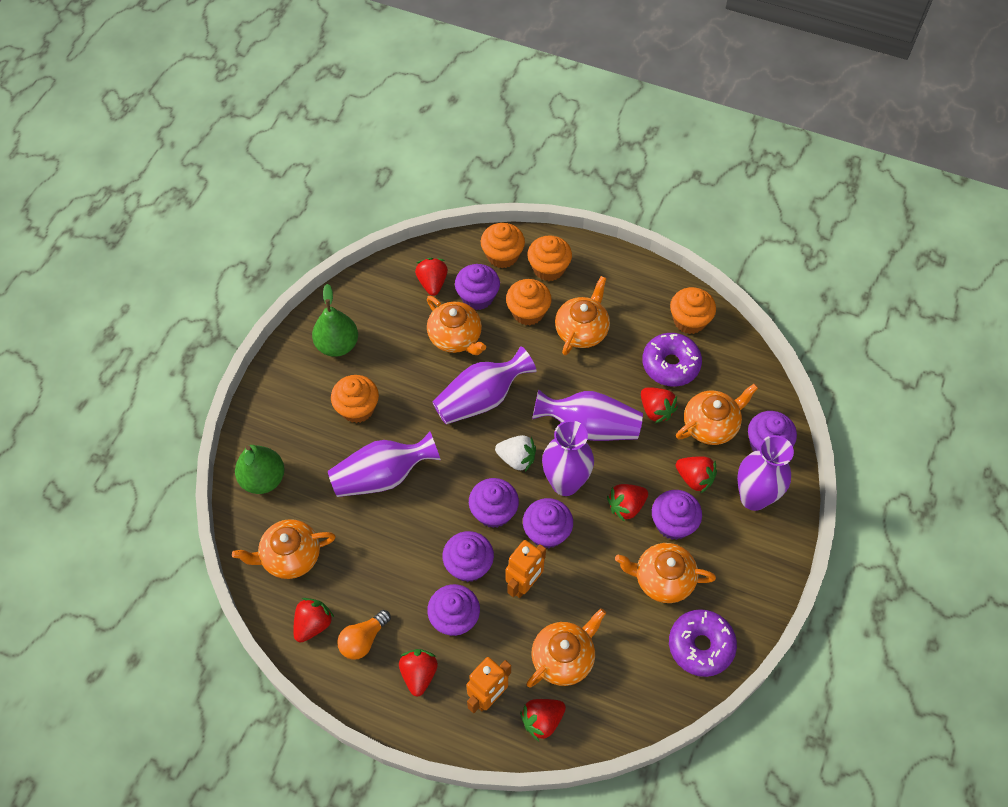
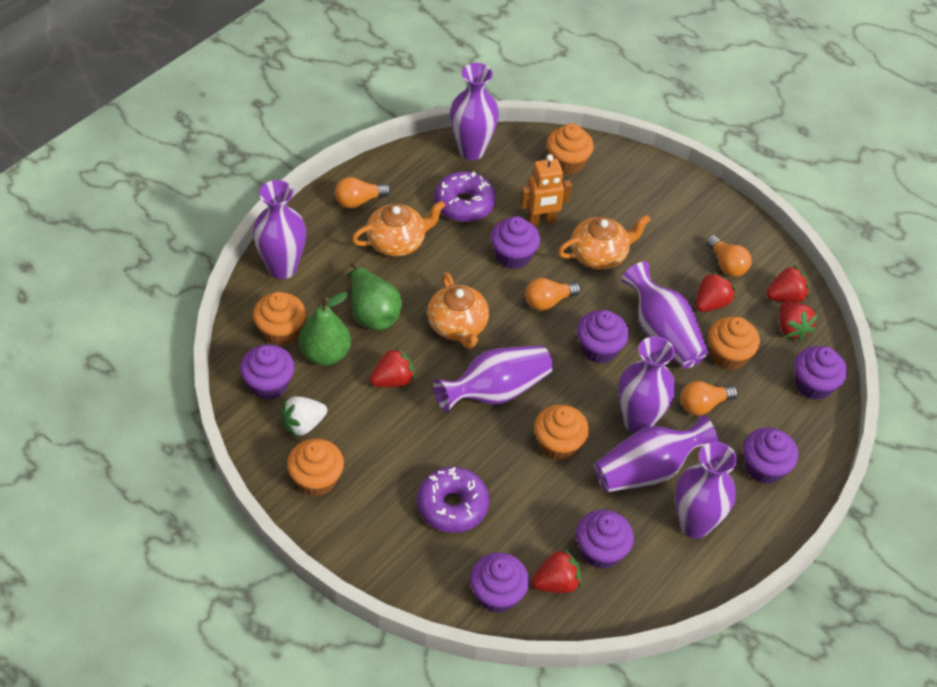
orange light bulb: 1 -> 4
orange robot: 2 -> 1
orange teapot: 6 -> 3
purple vase: 5 -> 7
red strawberry: 7 -> 5

